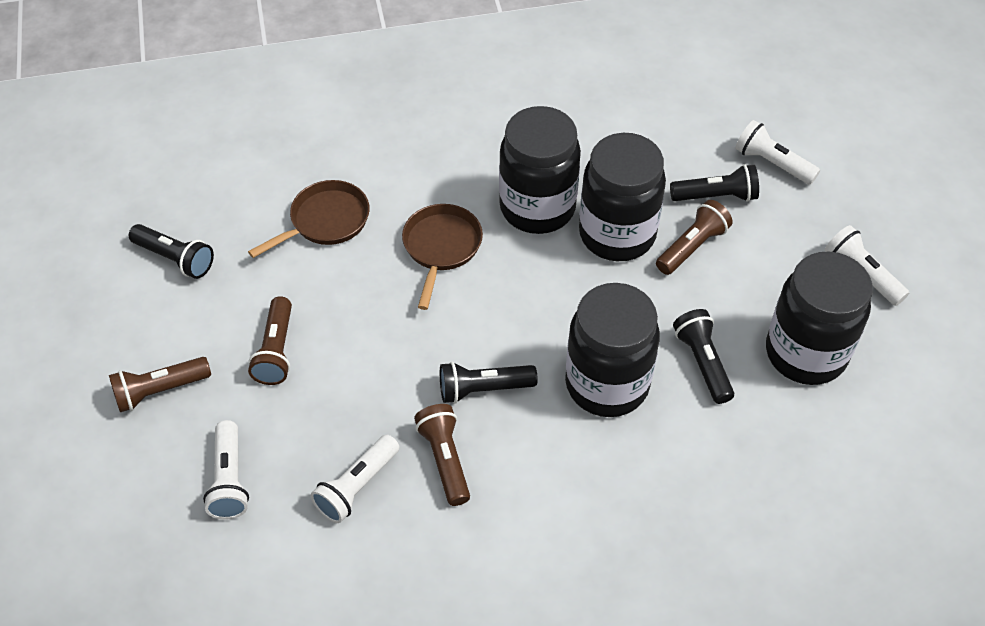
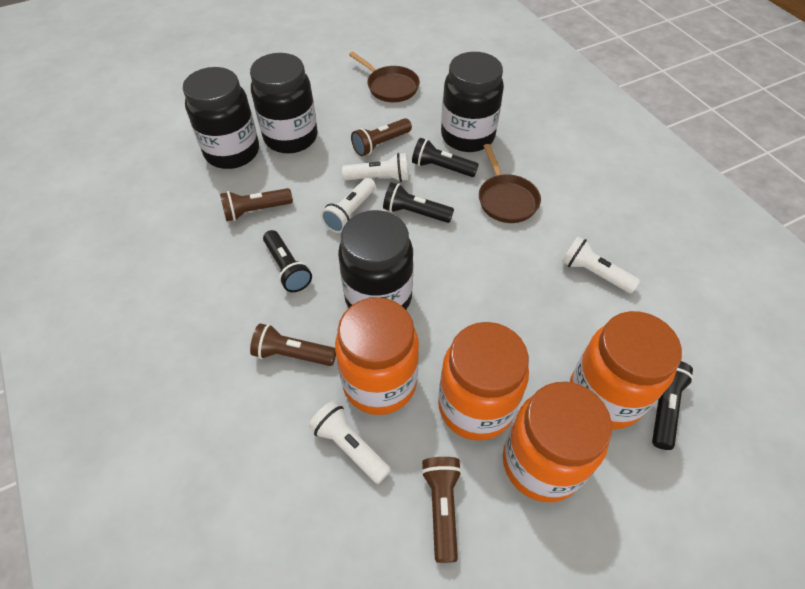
orange jar: 0 -> 4

